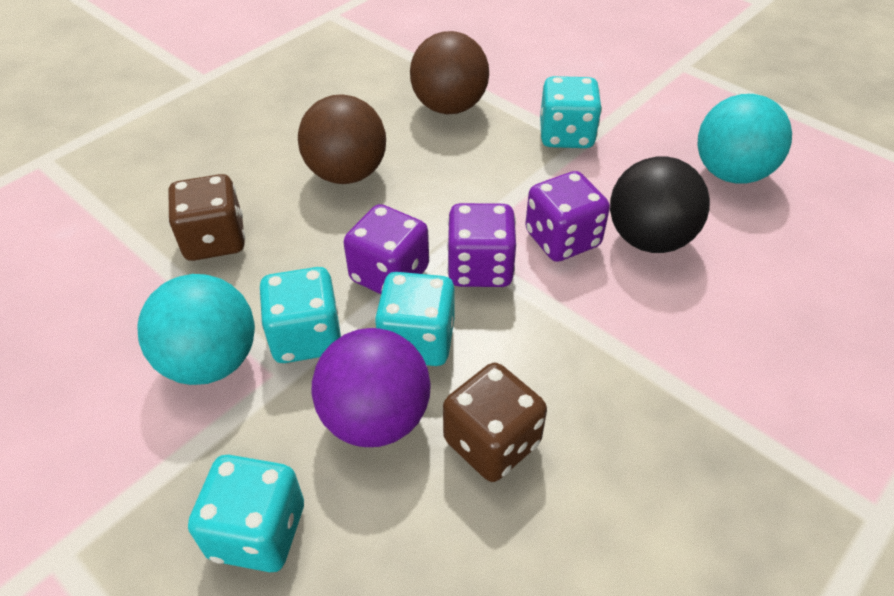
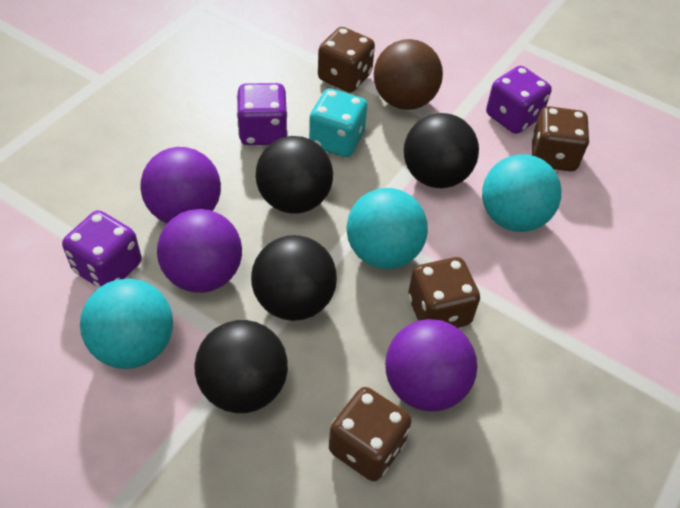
black ball: 1 -> 4
brown ball: 2 -> 1
brown dice: 2 -> 4
purple ball: 1 -> 3
turquoise ball: 2 -> 3
turquoise dice: 4 -> 1

